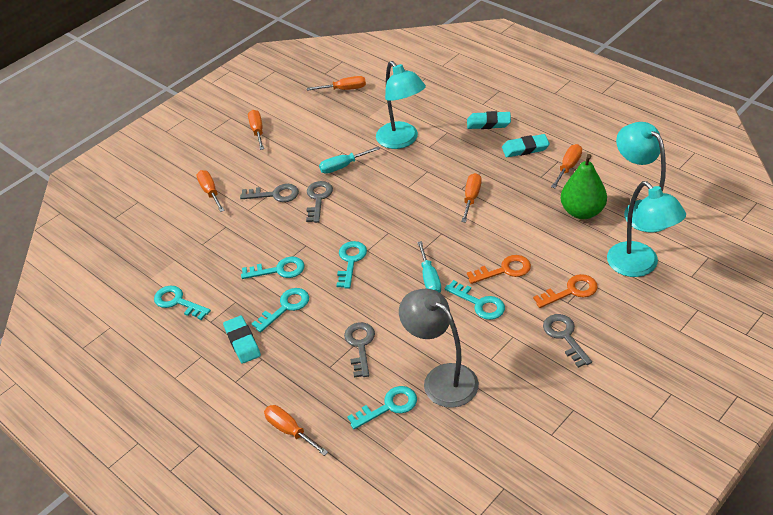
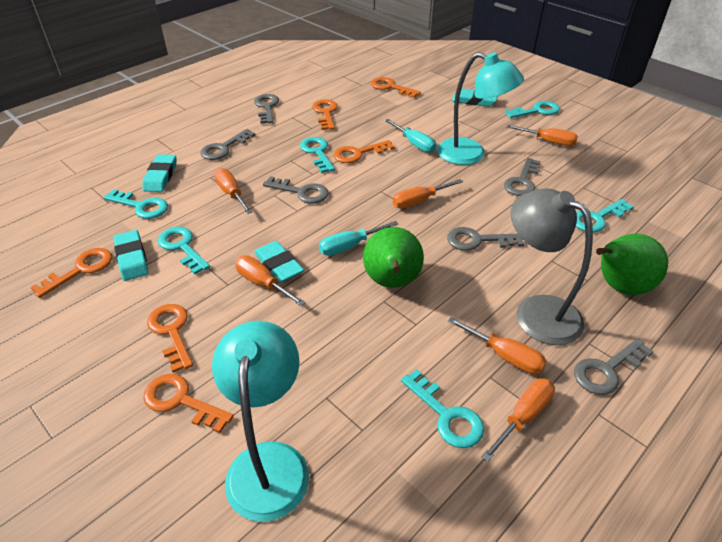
green pear: 1 -> 2
grey key: 4 -> 6
orange key: 2 -> 6
turquoise eraser: 3 -> 4
turquoise lamp: 3 -> 2

